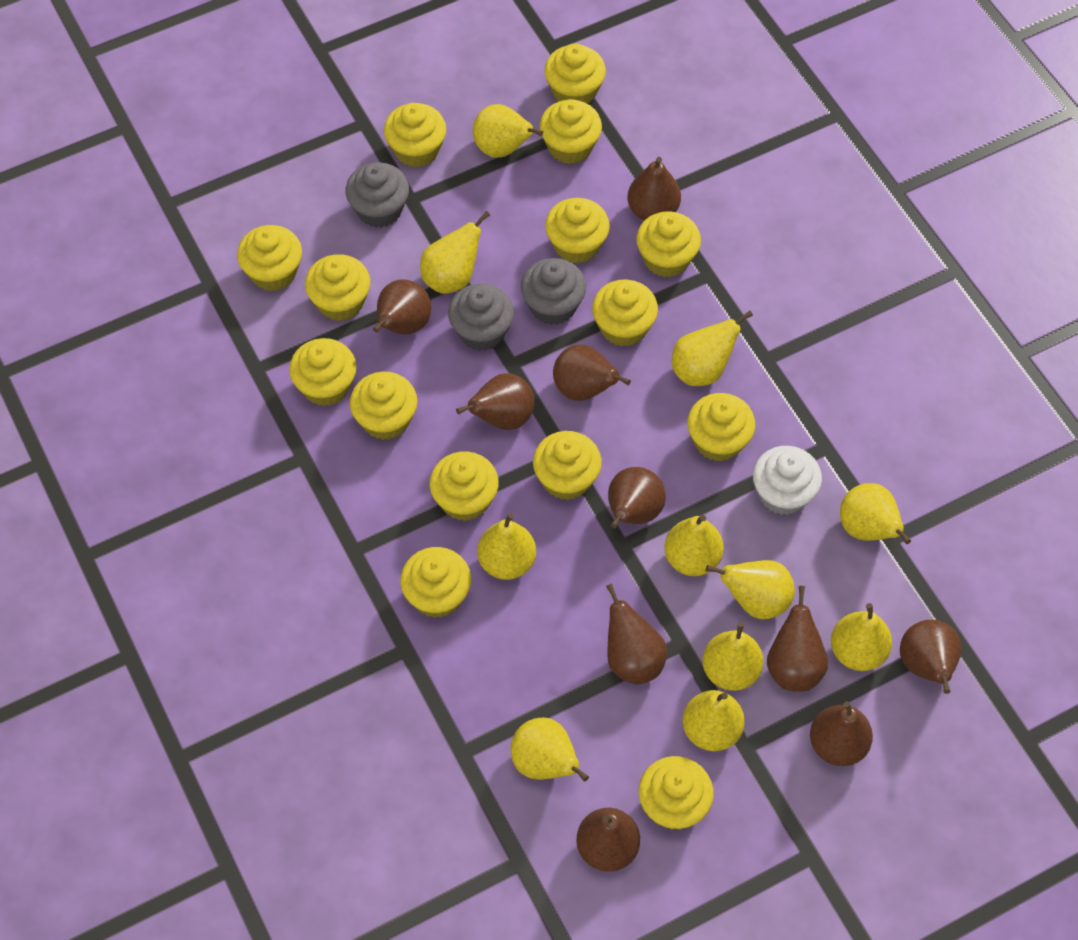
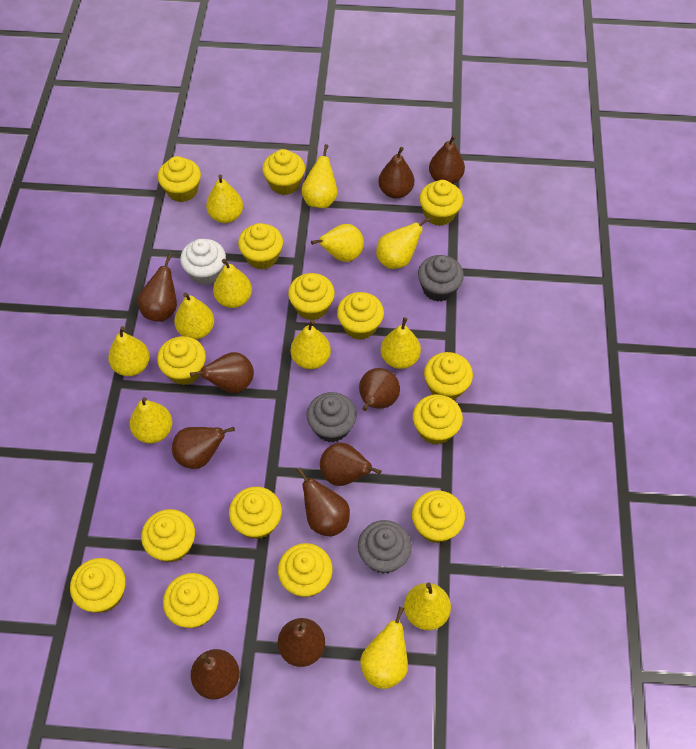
yellow pear: 11 -> 12

